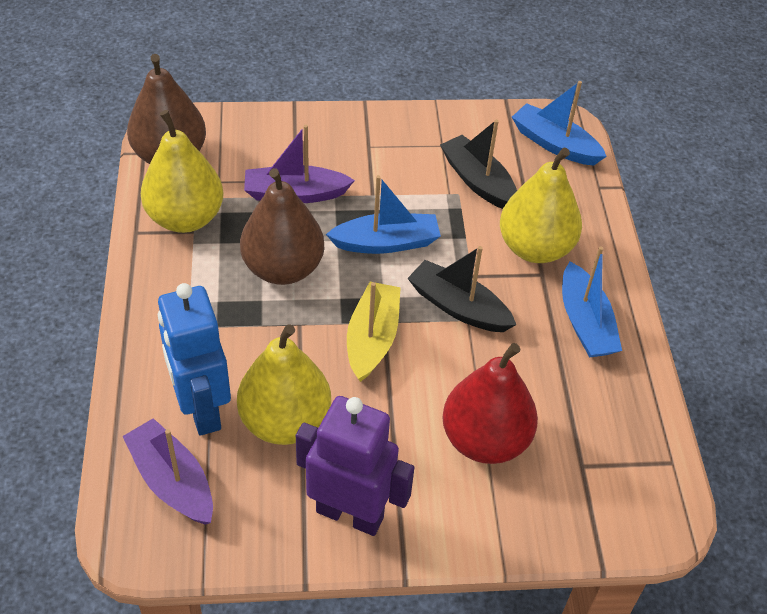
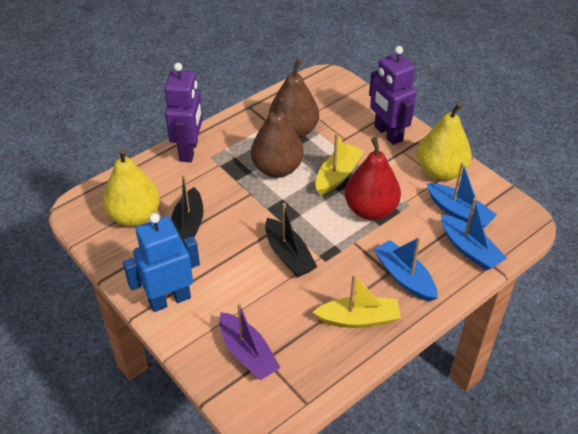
purple boat: 2 -> 1
purple robot: 1 -> 2
yellow boat: 1 -> 2
yellow pear: 3 -> 2

